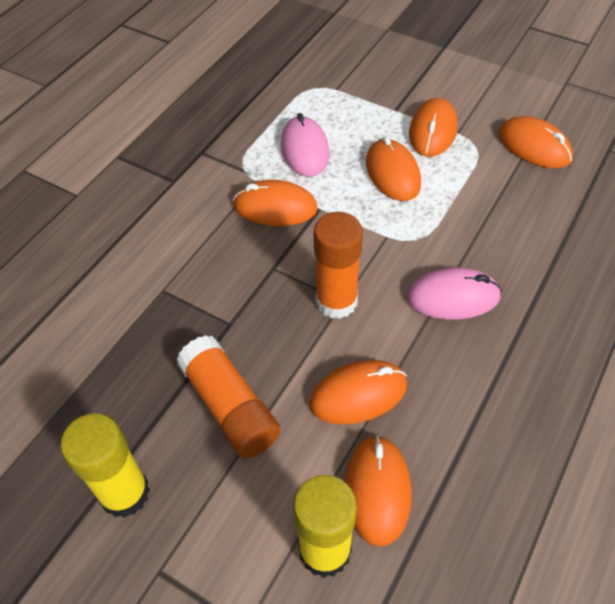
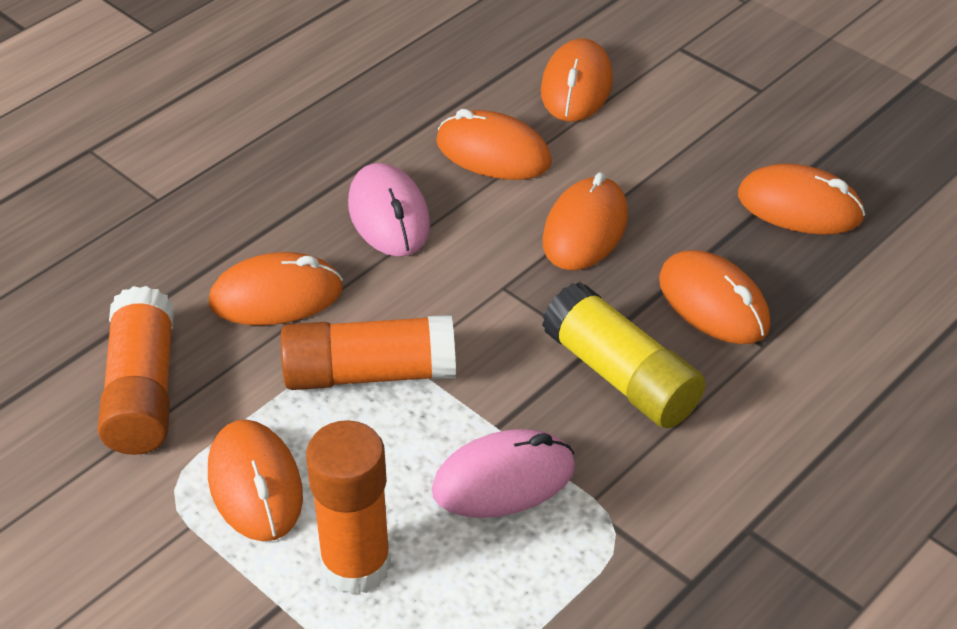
orange glue stick: 2 -> 3
orange mouse: 6 -> 7
yellow glue stick: 2 -> 1

